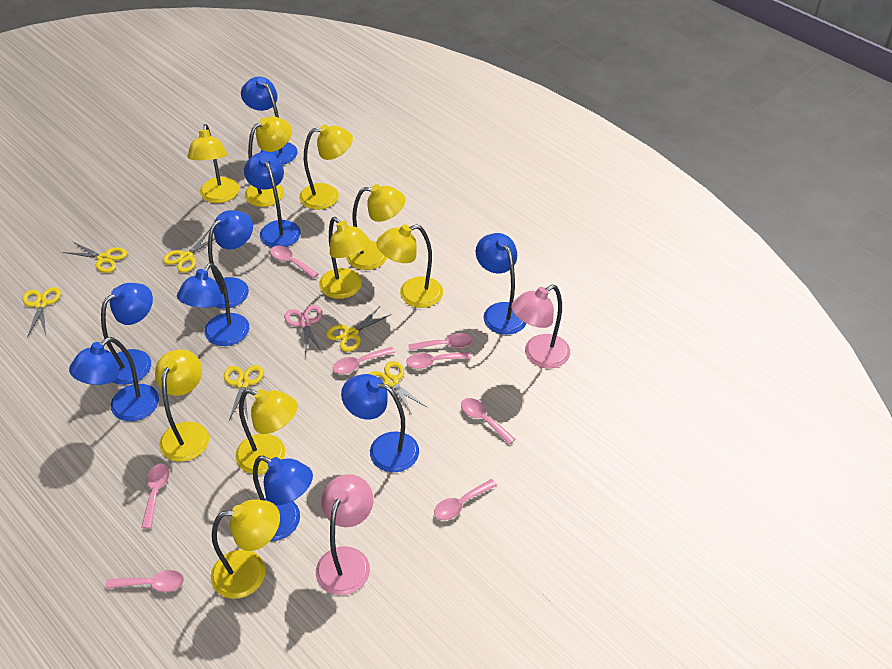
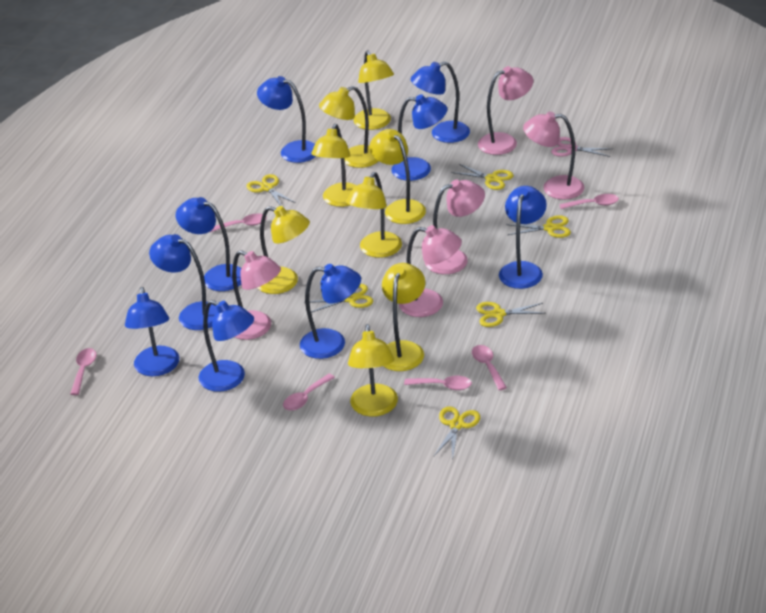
pink lamp: 2 -> 5
pink spoon: 8 -> 6
yellow lamp: 9 -> 8

